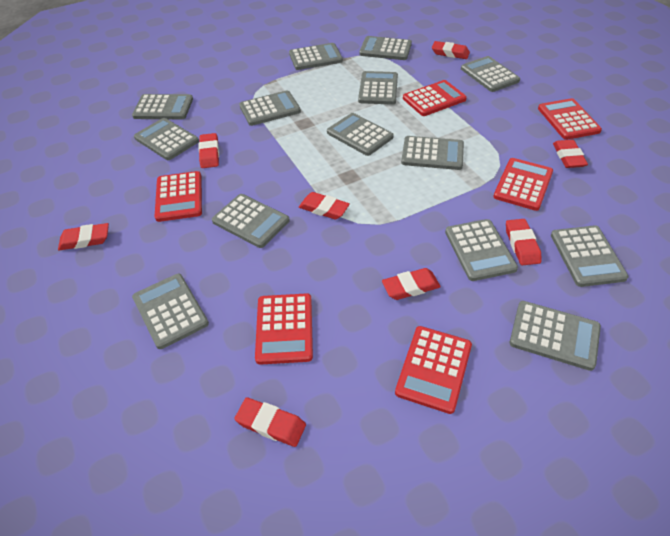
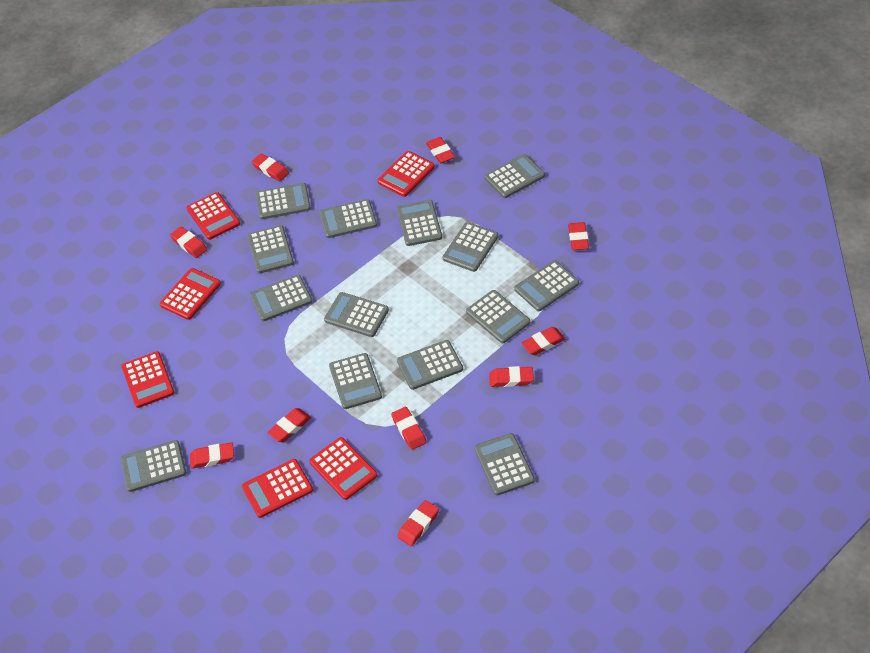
red eraser: 8 -> 10

